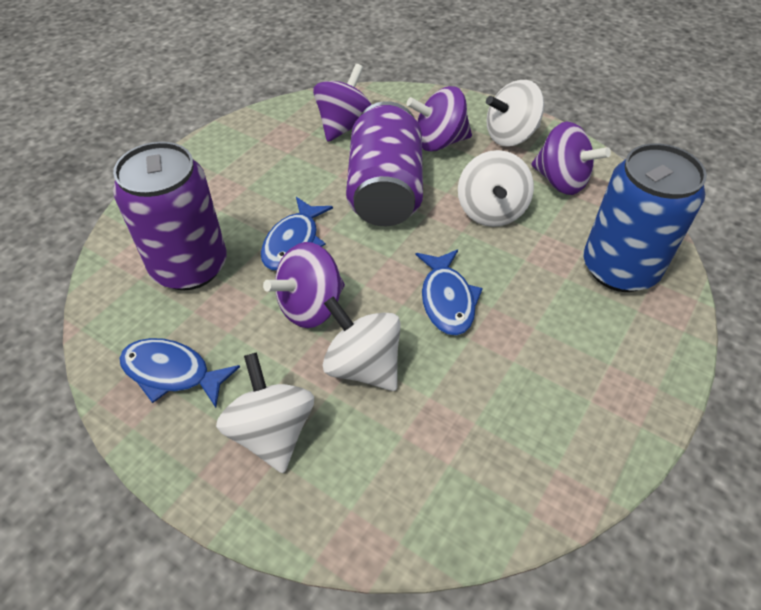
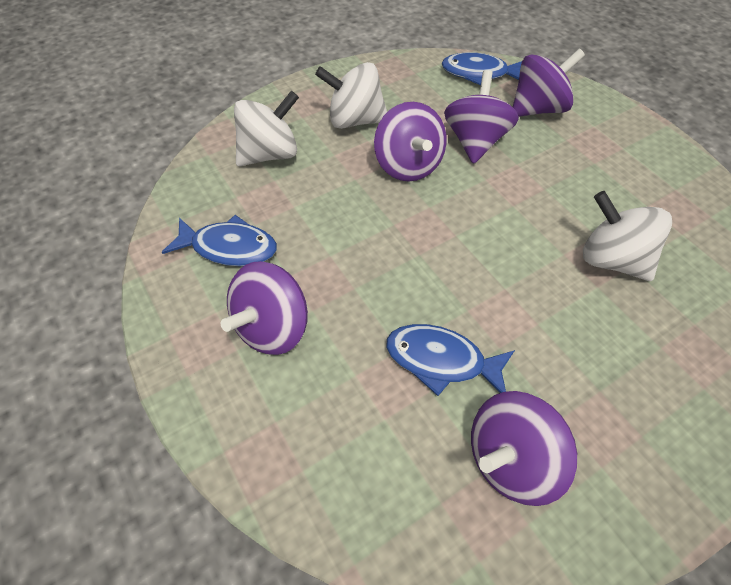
blue can: 1 -> 0
purple can: 2 -> 0
purple spinning top: 4 -> 5
white spinning top: 4 -> 3

